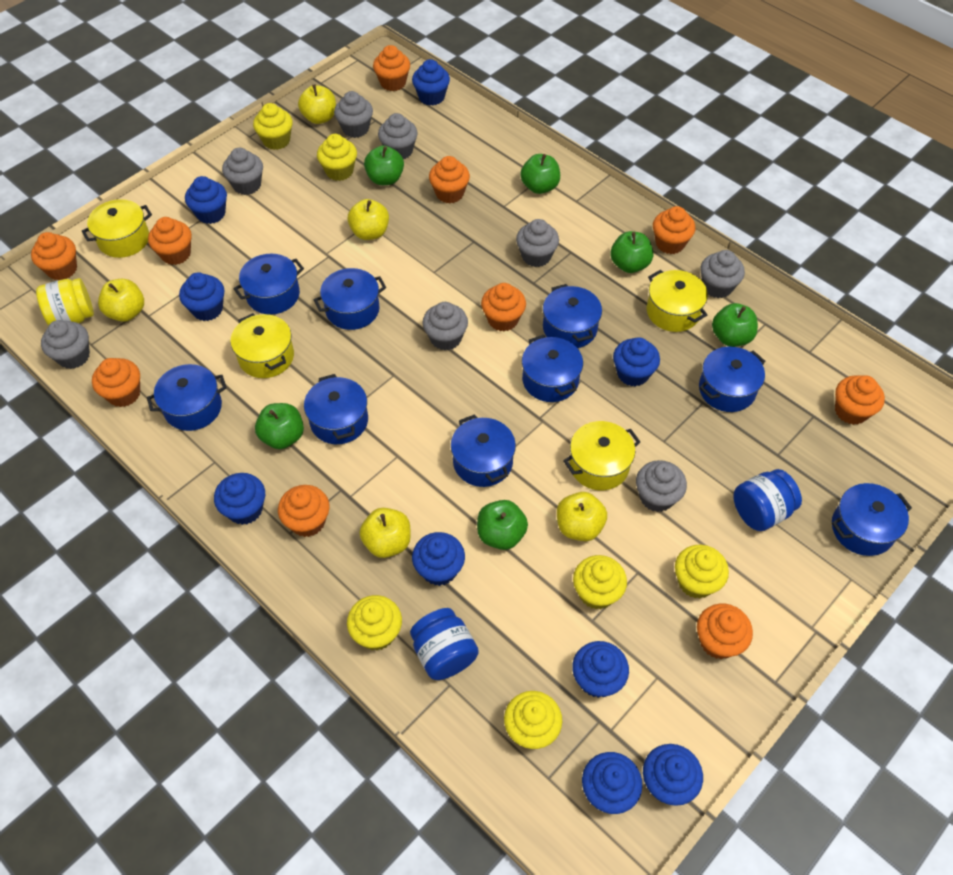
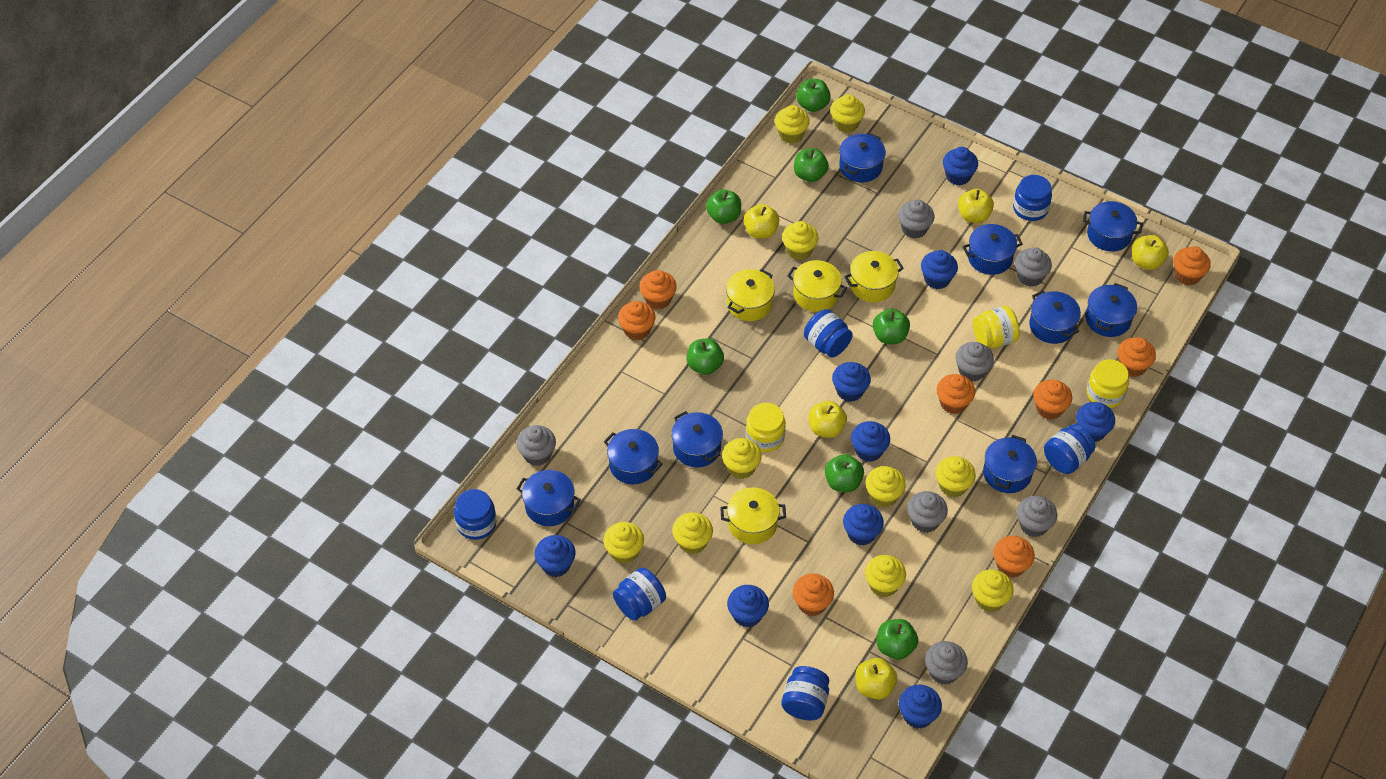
blue jar: 2 -> 6
green apple: 6 -> 7
grey cupcake: 8 -> 7
orange cupcake: 10 -> 8
yellow cupcake: 6 -> 10
yellow jar: 1 -> 3

